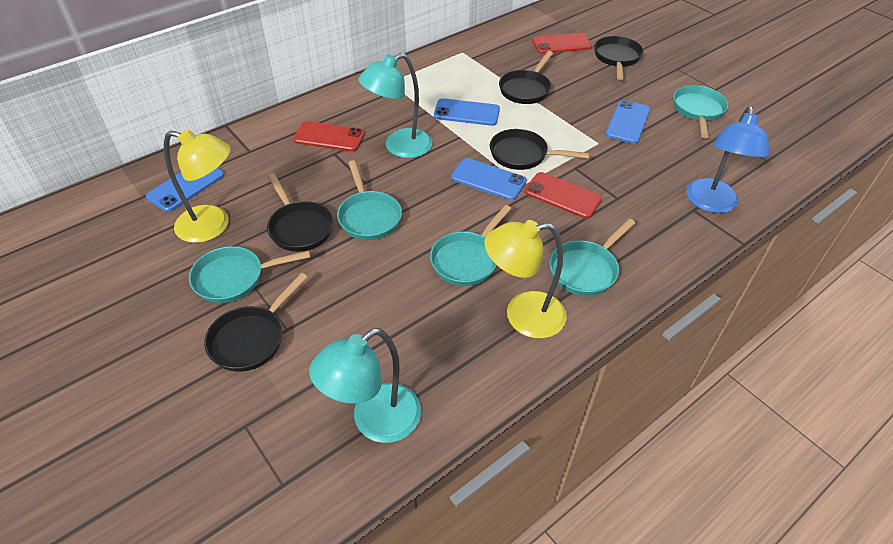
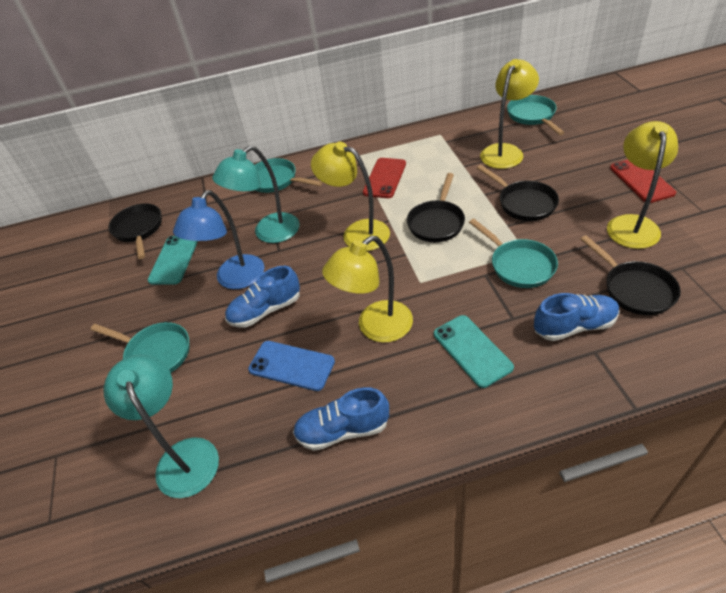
black pan: 5 -> 4
blue phone: 4 -> 1
blue shoe: 0 -> 3
red phone: 3 -> 2
turquoise pan: 5 -> 4
turquoise phone: 0 -> 2
yellow lamp: 2 -> 4

